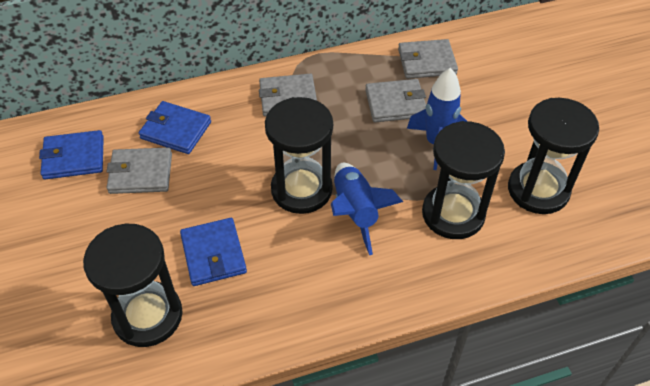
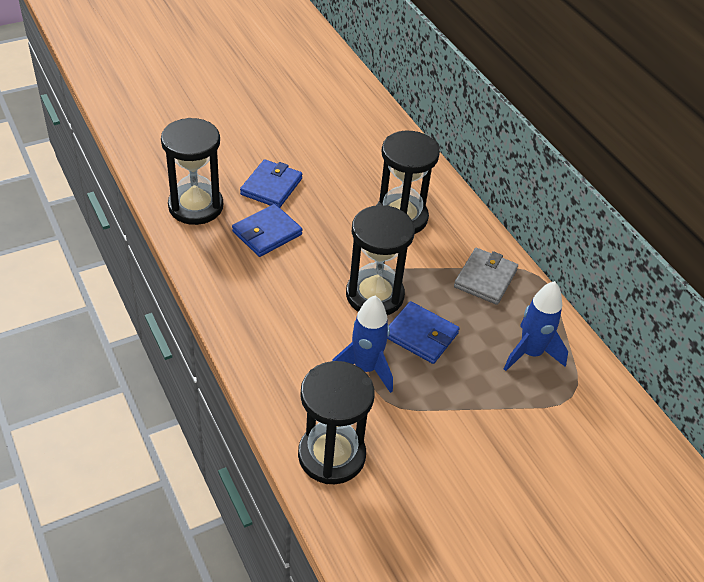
grey wallet: 4 -> 1

